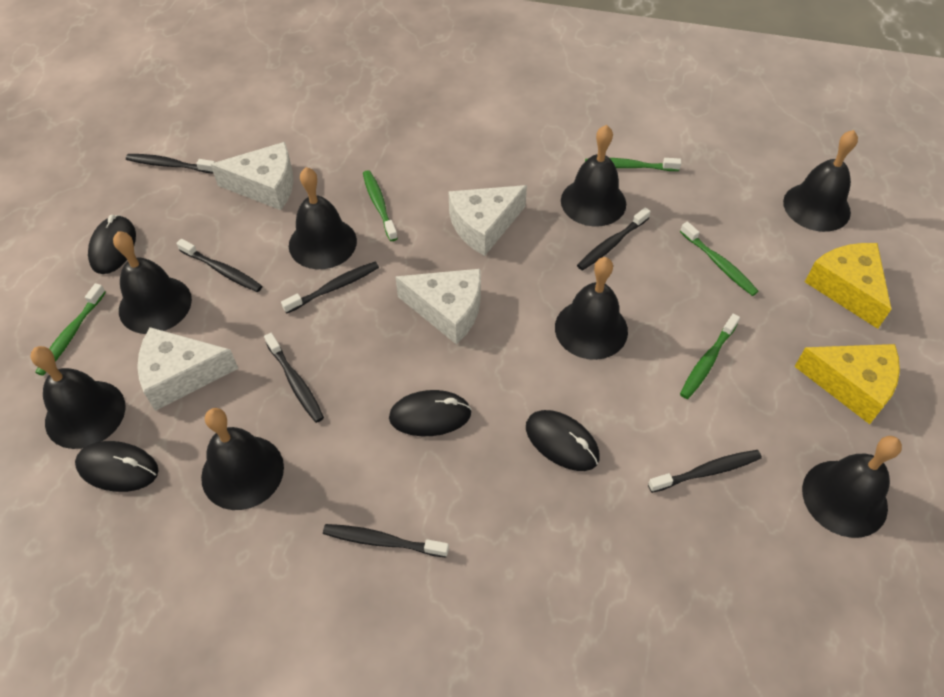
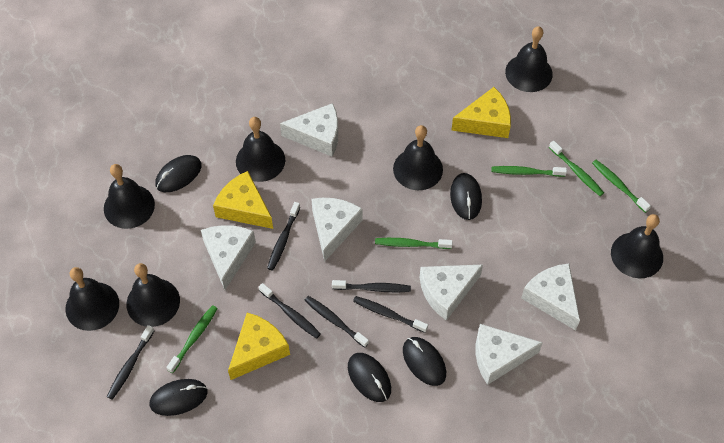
black bell: 8 -> 7
black mouse: 4 -> 5
black toothbrush: 7 -> 6
white cheese: 4 -> 6
yellow cheese: 2 -> 3

